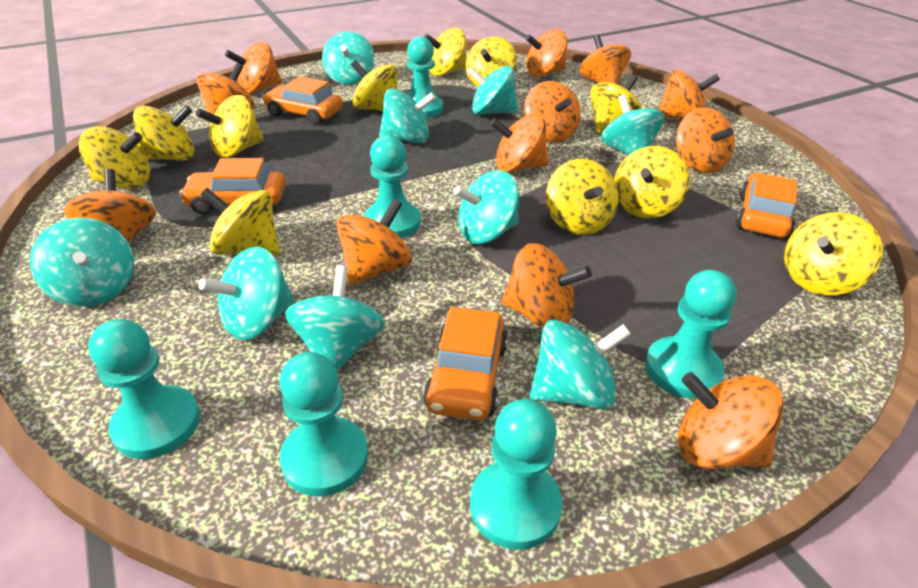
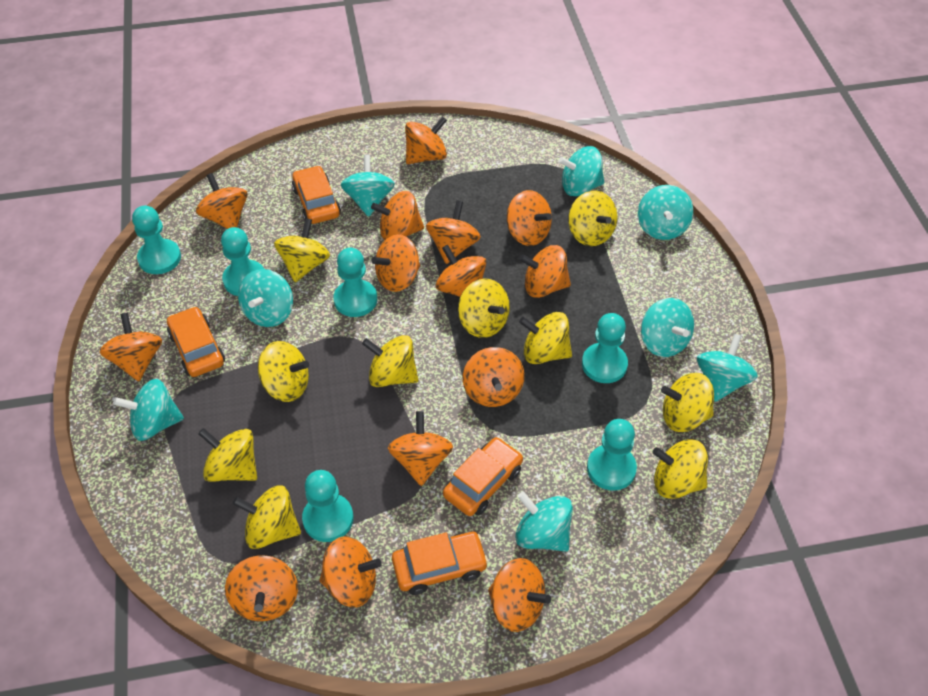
orange spinning top: 12 -> 14
turquoise spinning top: 9 -> 8
yellow spinning top: 11 -> 10

